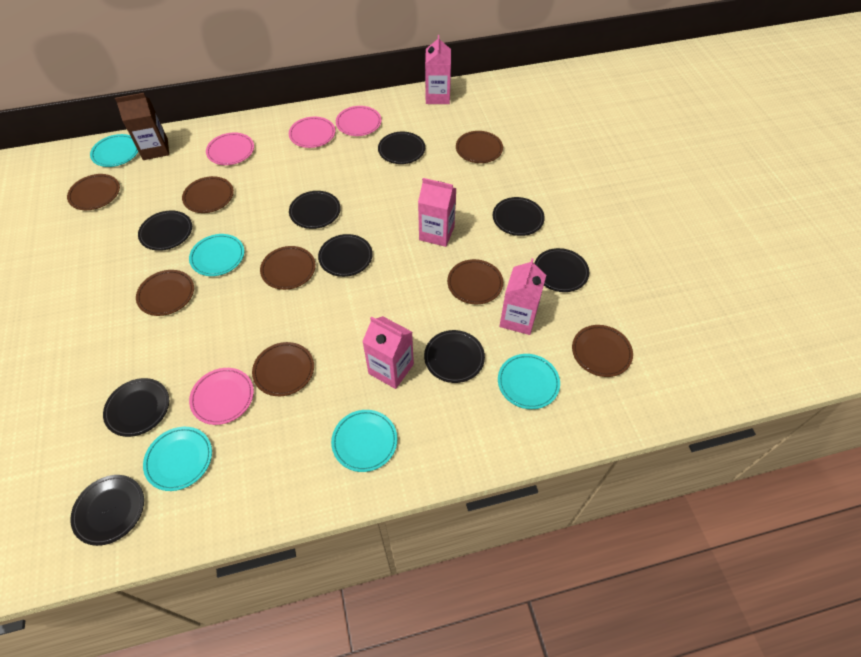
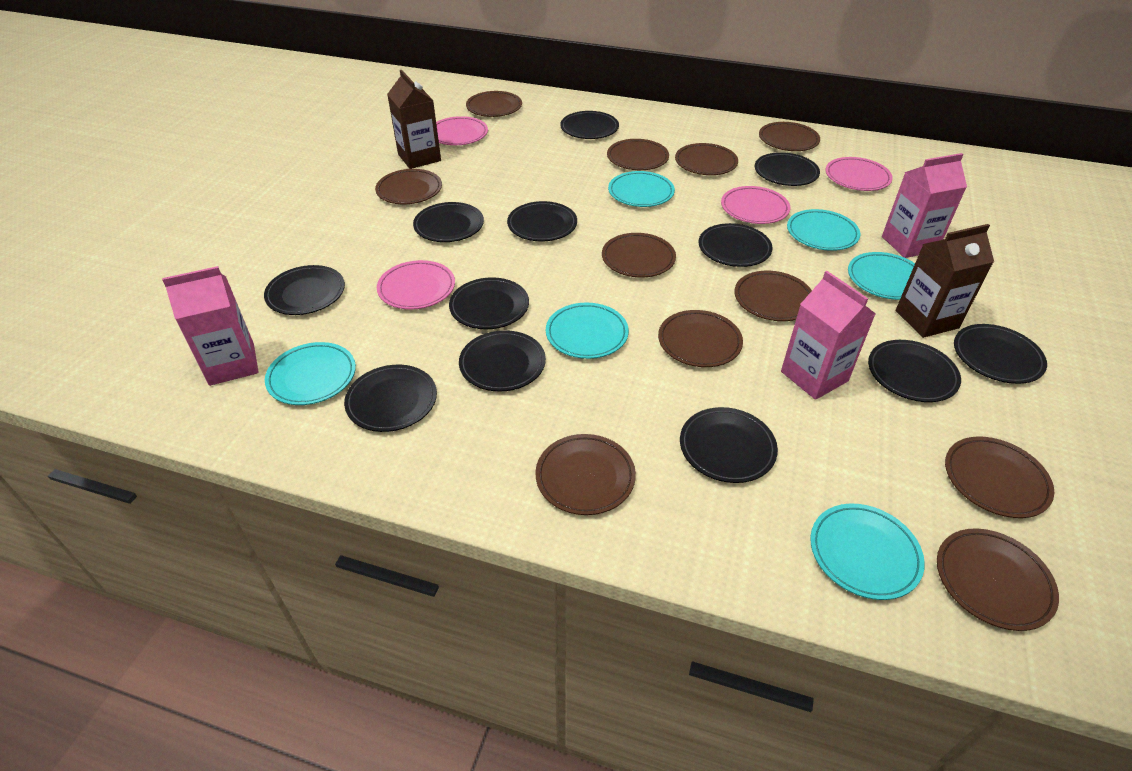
black plate: 9 -> 12
brown carton: 1 -> 2
brown plate: 8 -> 11
pink carton: 4 -> 3
turquoise plate: 5 -> 6

